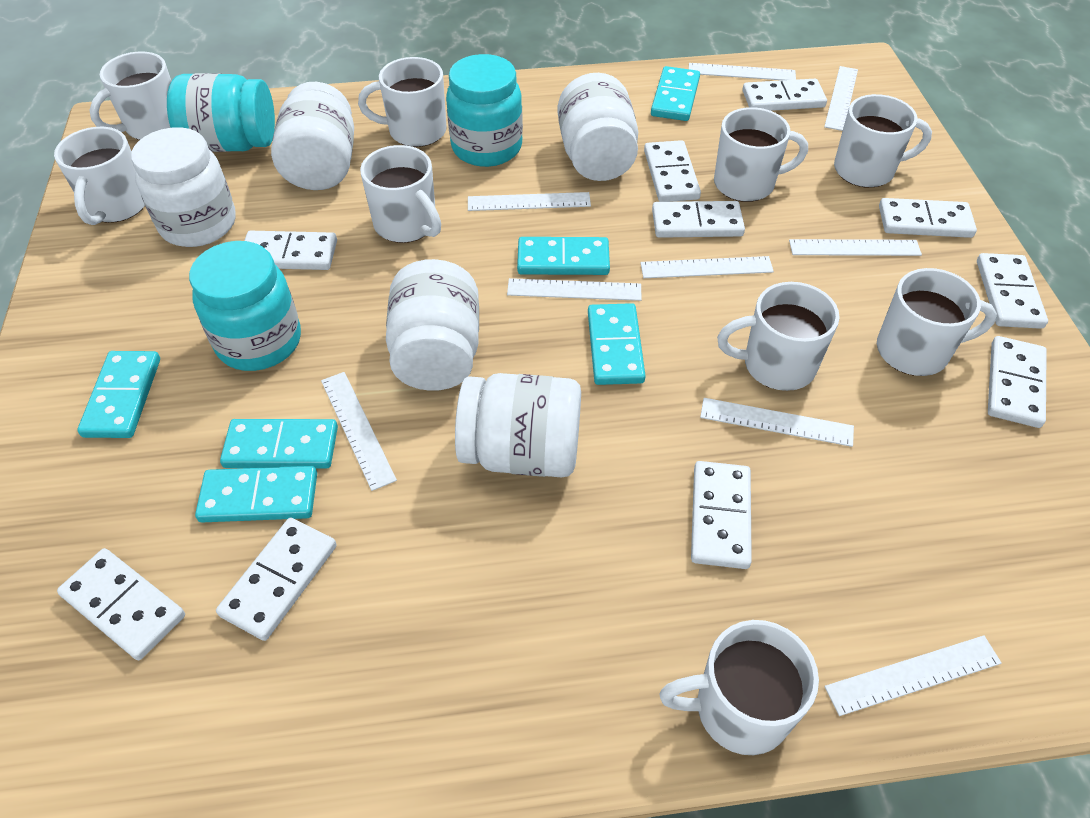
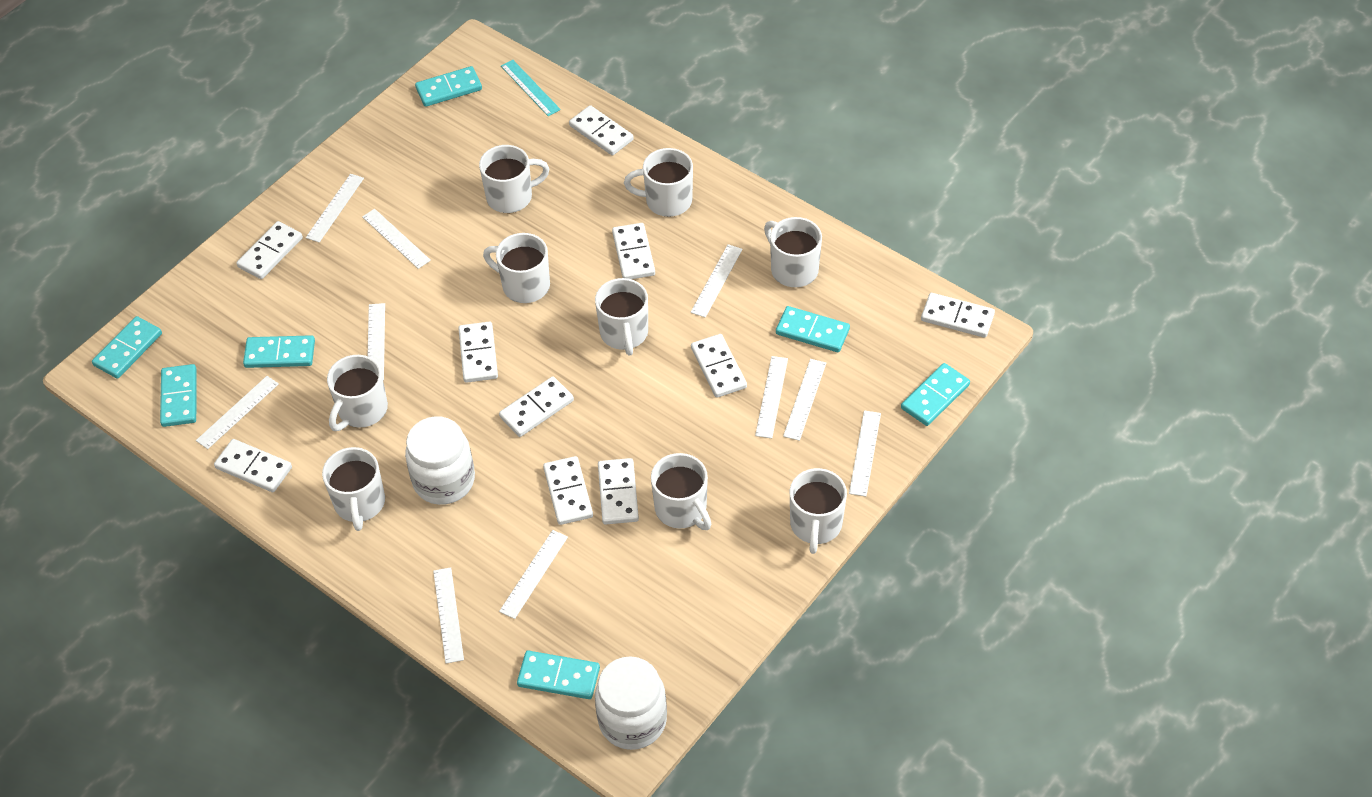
turquoise domino: 6 -> 7
turquoise jar: 3 -> 0
turquoise ruler: 0 -> 1
white jar: 5 -> 2
white ruler: 9 -> 10

